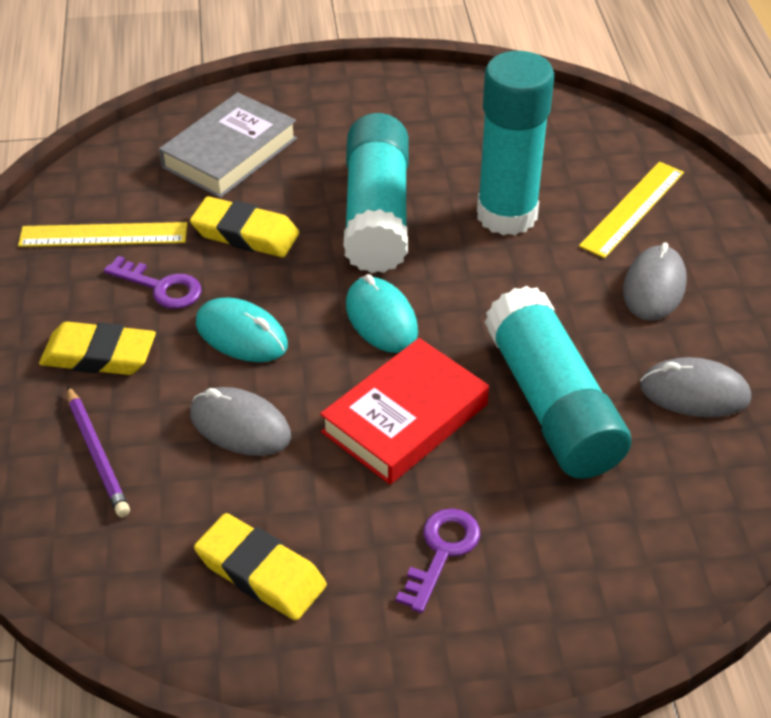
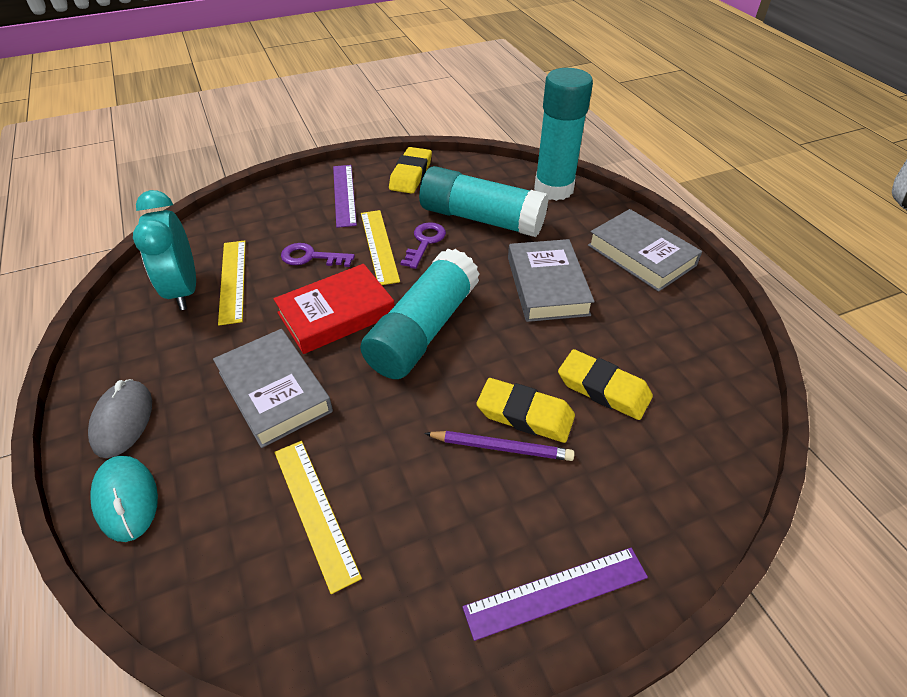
grey book: 1 -> 3
grey mouse: 3 -> 1
purple ruler: 0 -> 2
turquoise clock: 0 -> 1
turquoise mouse: 2 -> 1
yellow ruler: 2 -> 3

